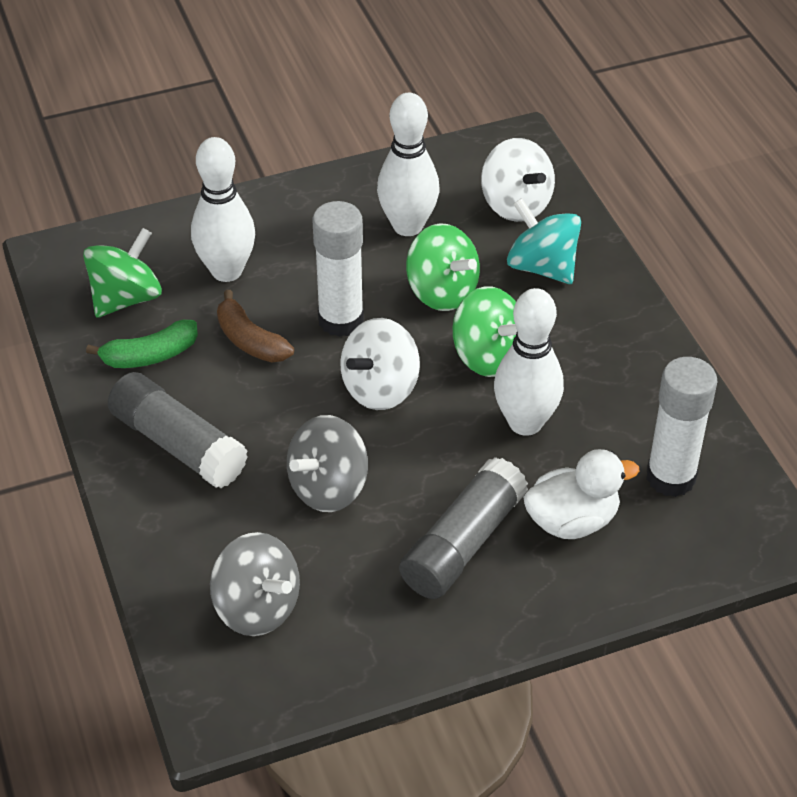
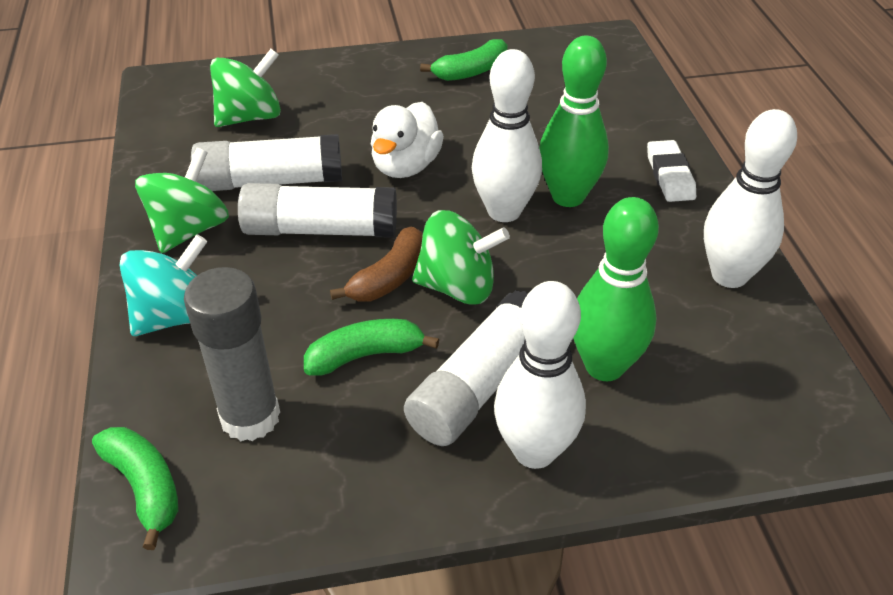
green banana: 1 -> 3
green bowling pin: 0 -> 2
grey glue stick: 2 -> 1
grey spinning top: 2 -> 0
white eraser: 0 -> 1
white glue stick: 2 -> 3
white spinning top: 2 -> 0

